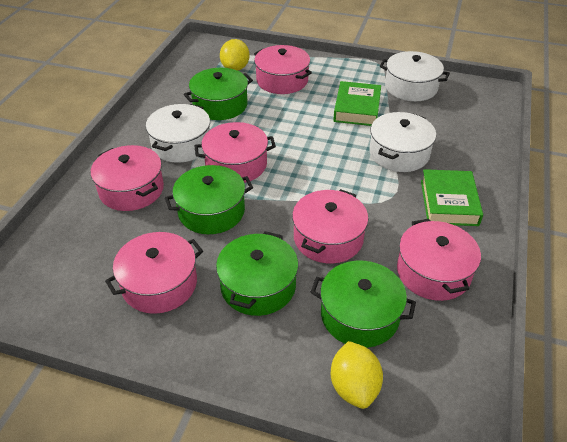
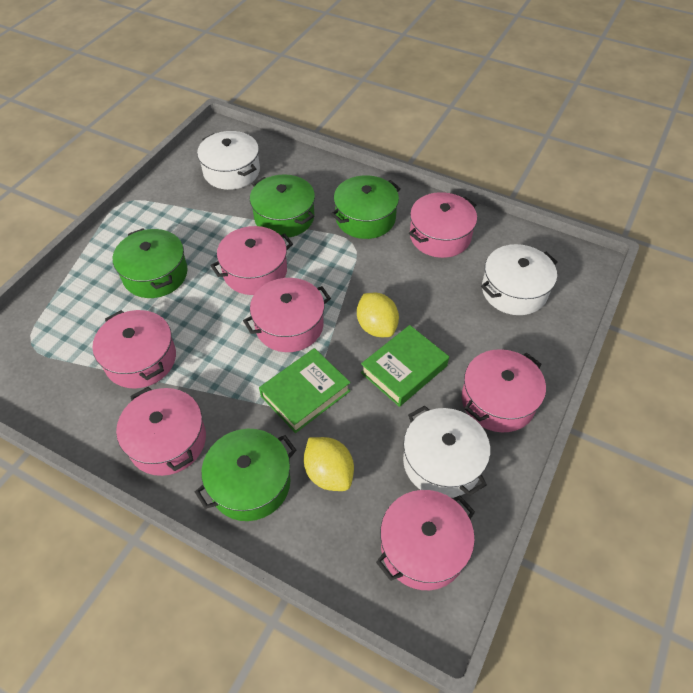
pink pot: 6 -> 7

